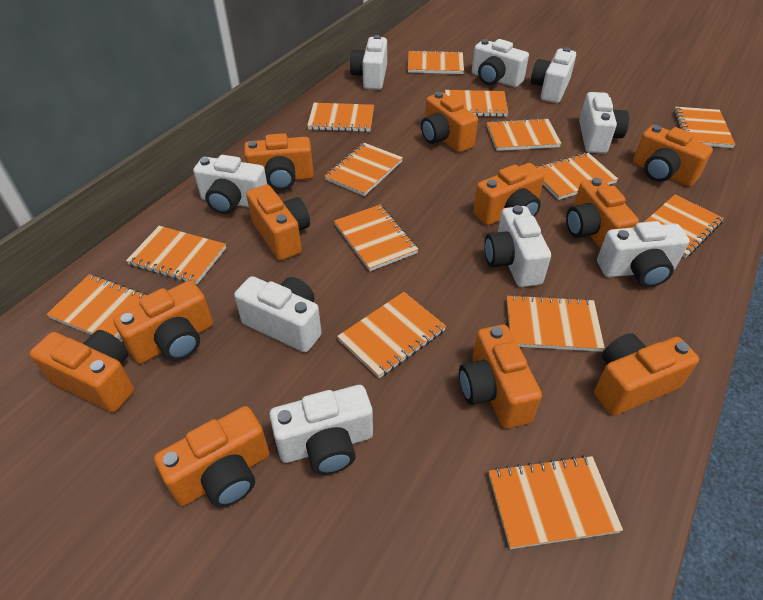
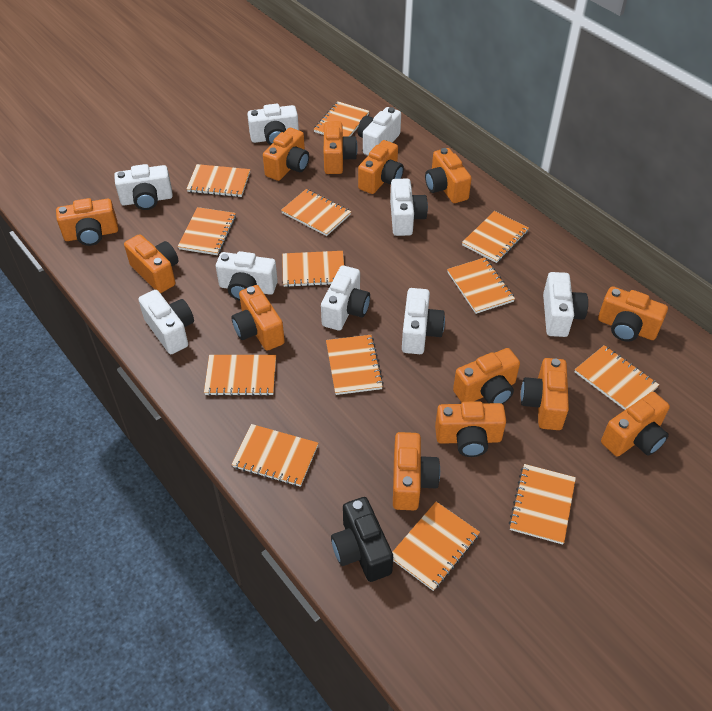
black camera: 0 -> 1
orange camera: 11 -> 13
orange notebook: 14 -> 13

